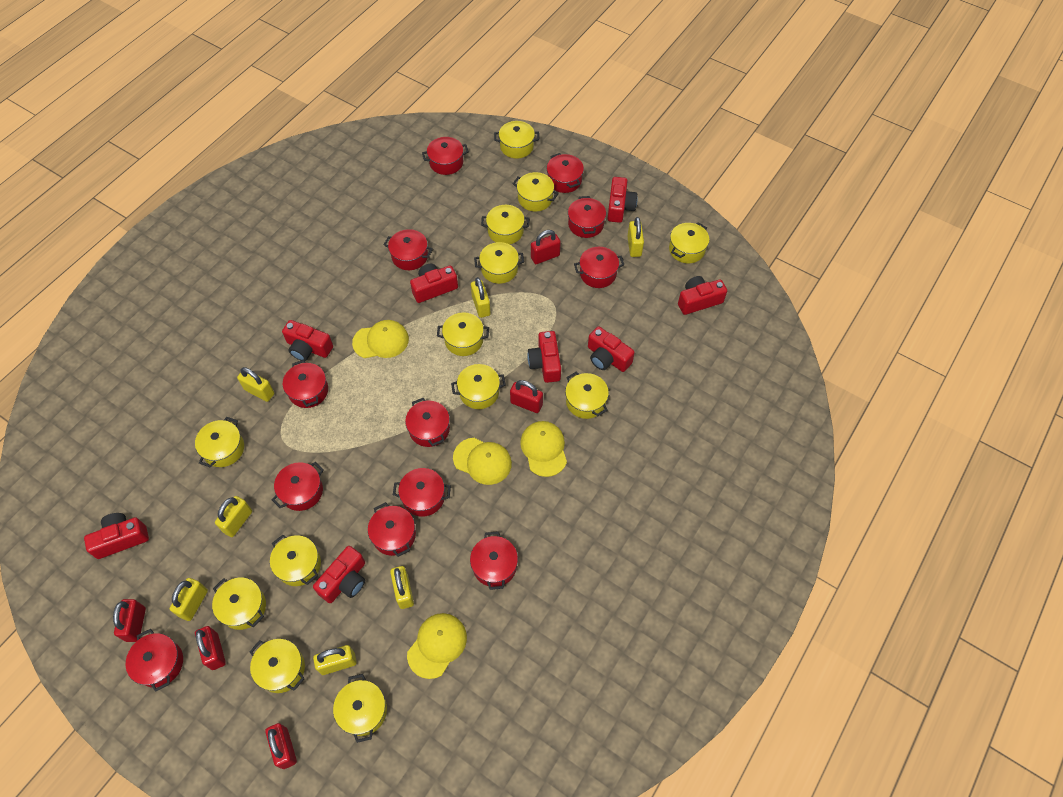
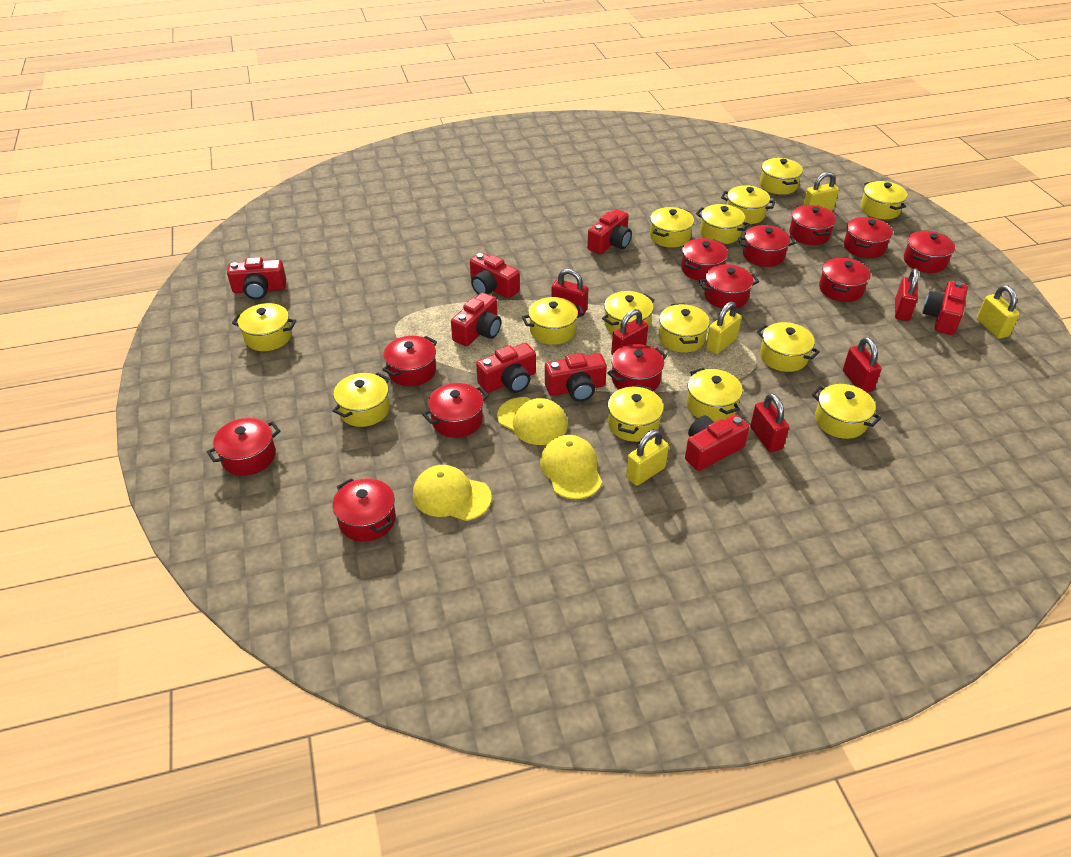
yellow cap: 4 -> 3
yellow padlock: 7 -> 4
yellow pot: 13 -> 14

